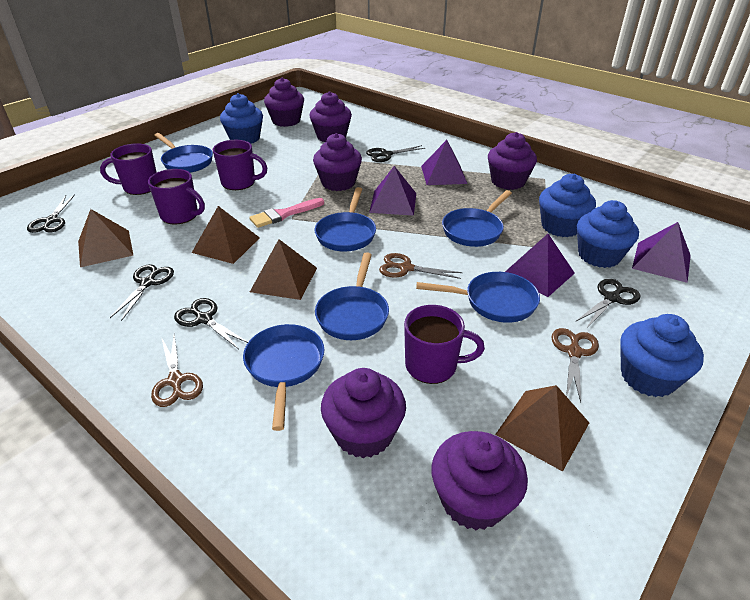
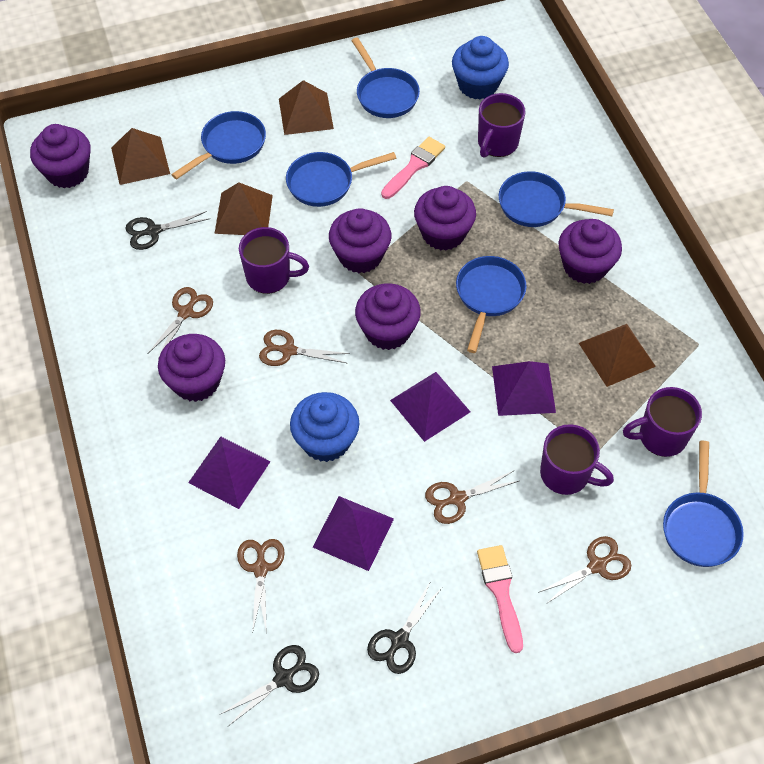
black scissors: 5 -> 3
blue cupcake: 4 -> 2
brown scissors: 3 -> 5
pink brush: 1 -> 2

